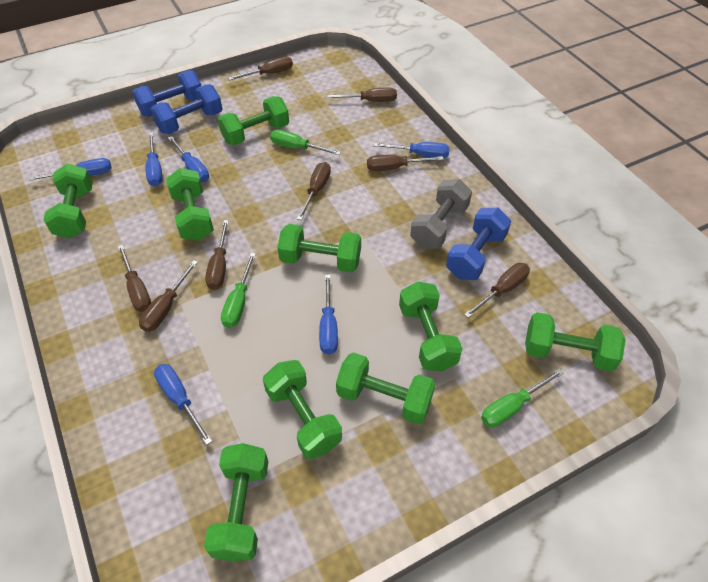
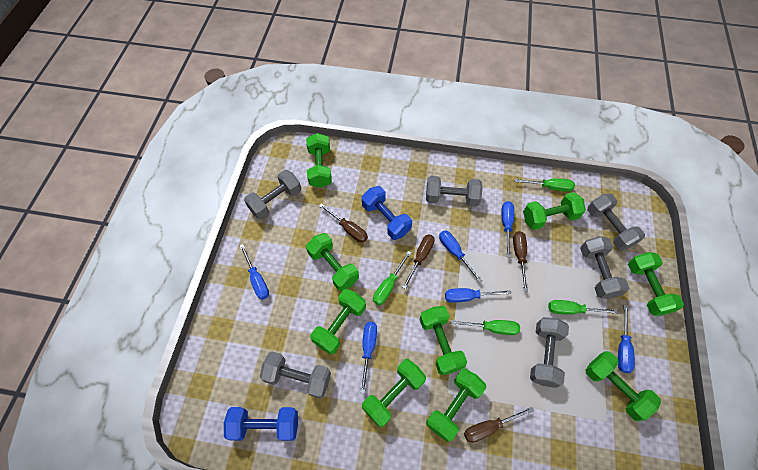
blue dumbbell: 3 -> 2
brown screwdriver: 8 -> 4
green screwdriver: 3 -> 4
grey dumbbell: 1 -> 6

